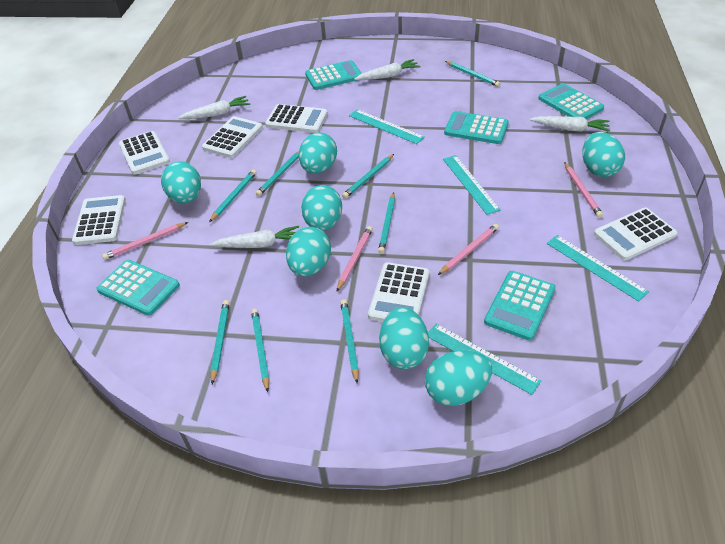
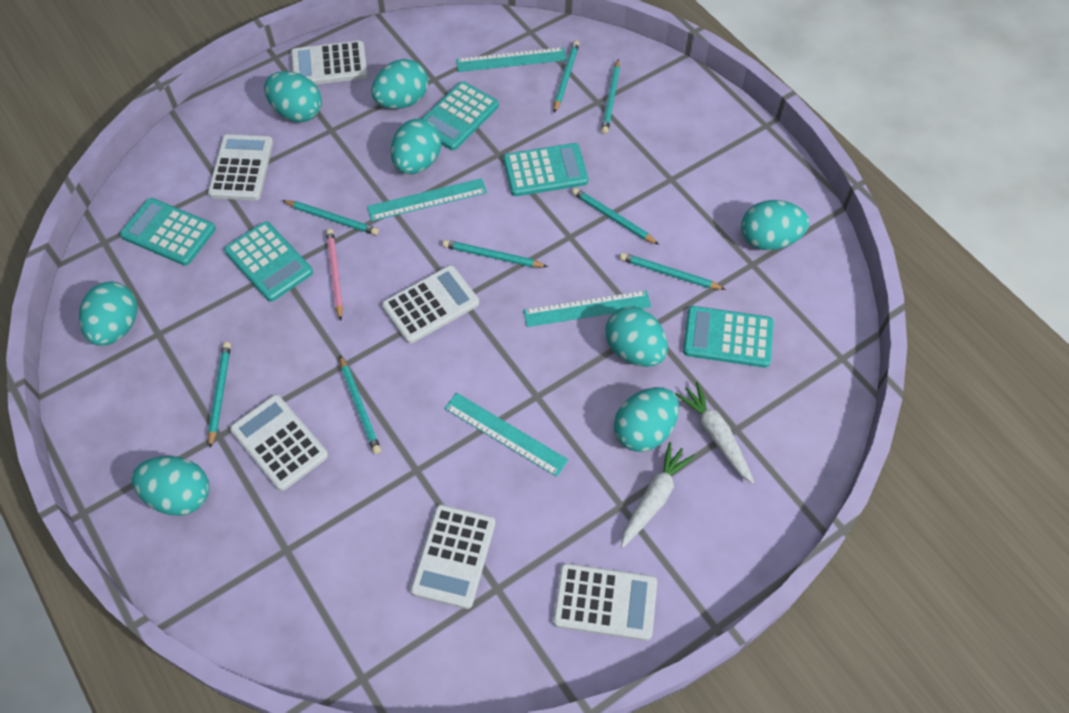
pink pencil: 4 -> 1
turquoise egg: 7 -> 8
white carrot: 4 -> 2

